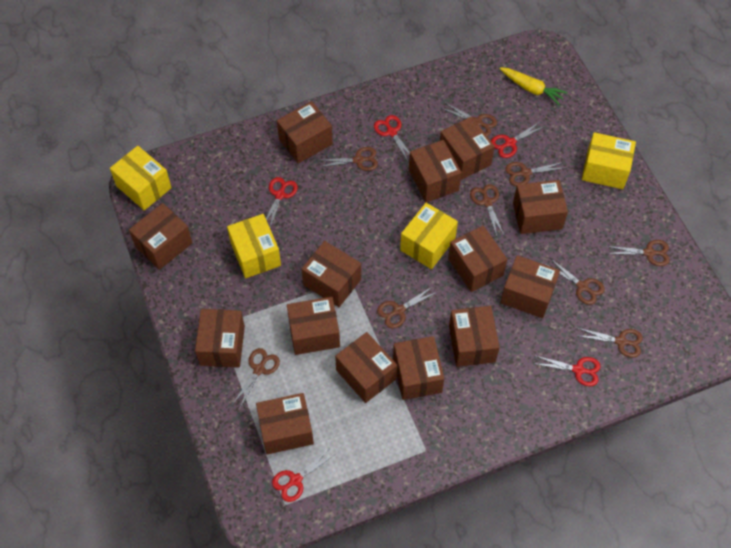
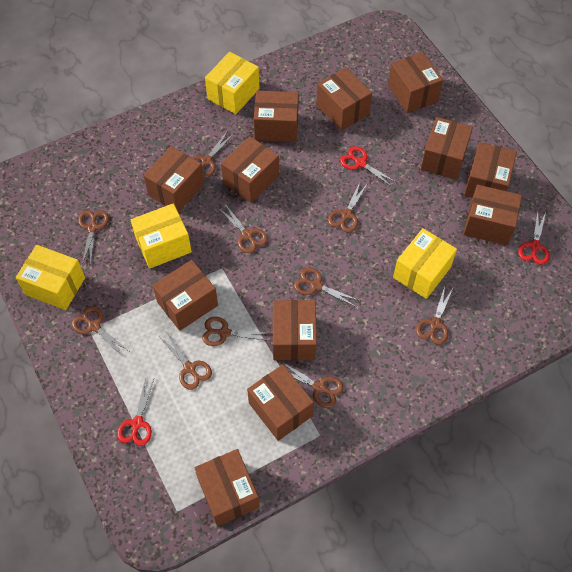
brown box: 14 -> 12
brown scissors: 9 -> 10
red scissors: 5 -> 3
yellow carrot: 1 -> 0

